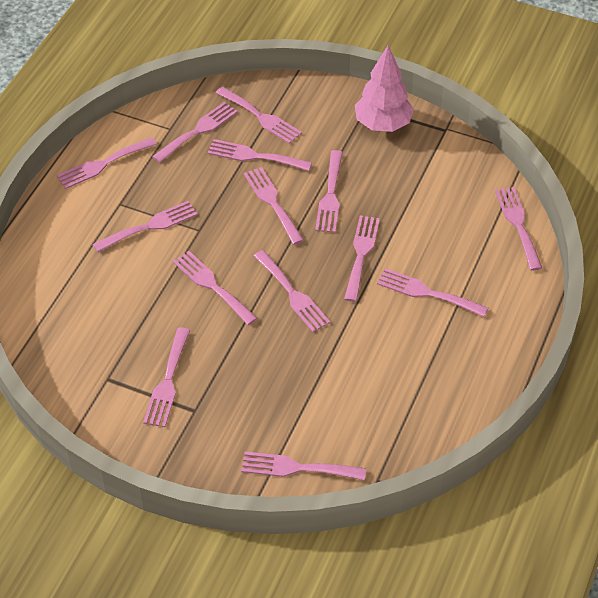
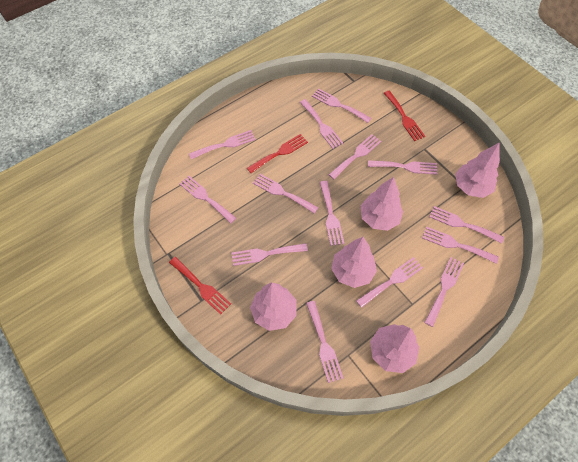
pink tree: 1 -> 5
red fork: 0 -> 3

